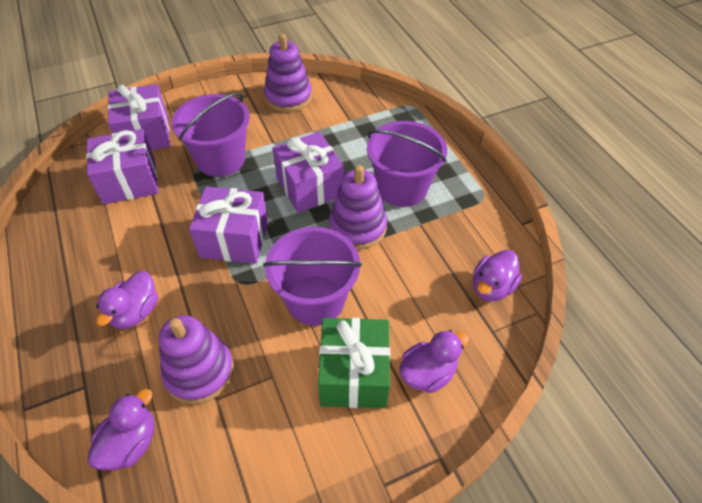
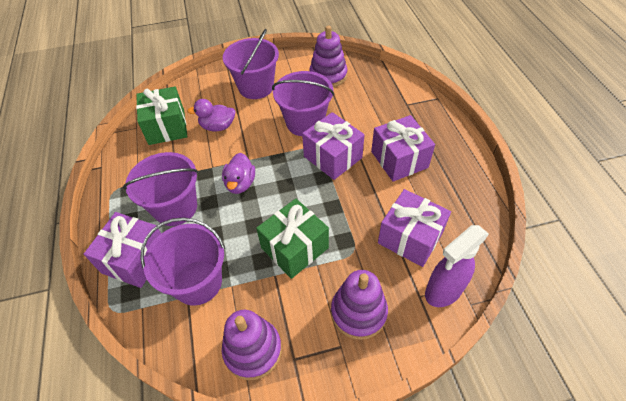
green gift: 1 -> 2
purple bucket: 3 -> 4
purple duck: 4 -> 2
purple spray bottle: 0 -> 1

